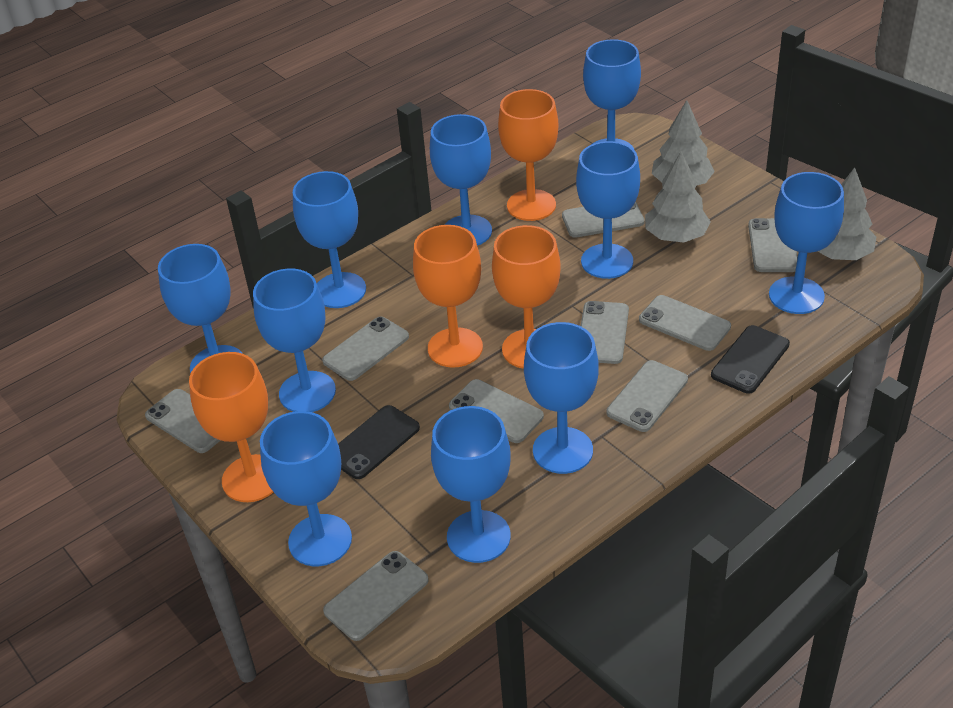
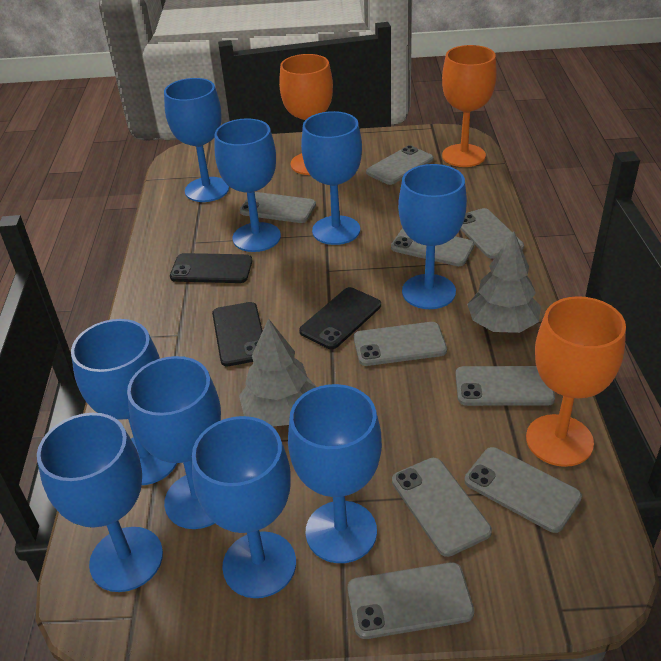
black phone: 2 -> 3
blue goblet: 10 -> 9
grey tree: 3 -> 2
orange goblet: 4 -> 3

